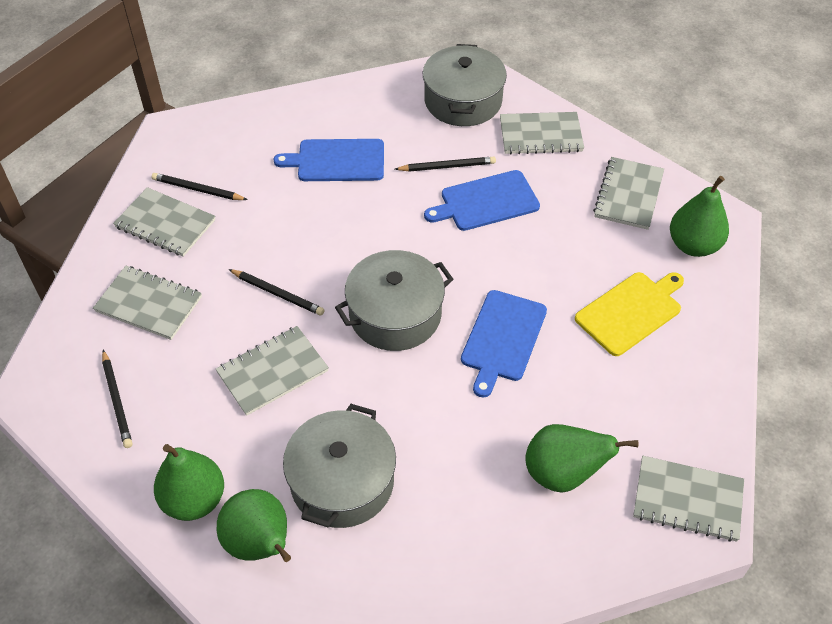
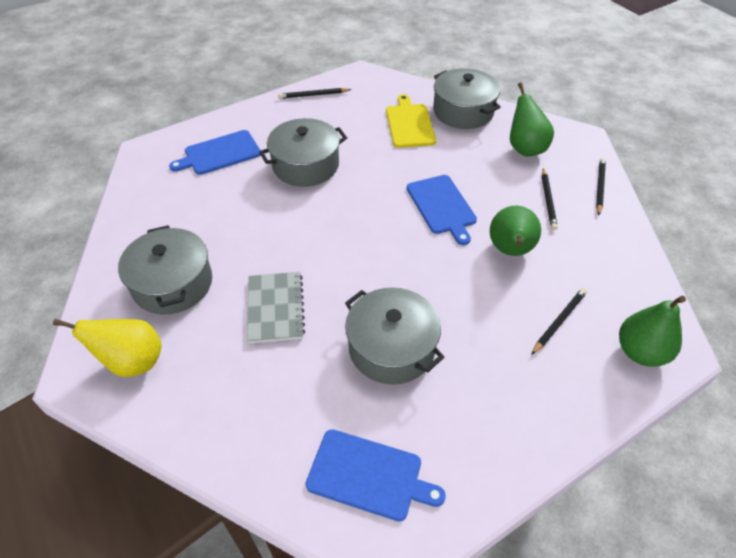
green pear: 4 -> 3
grey notebook: 6 -> 1
grey pot: 3 -> 4
yellow pear: 0 -> 1

